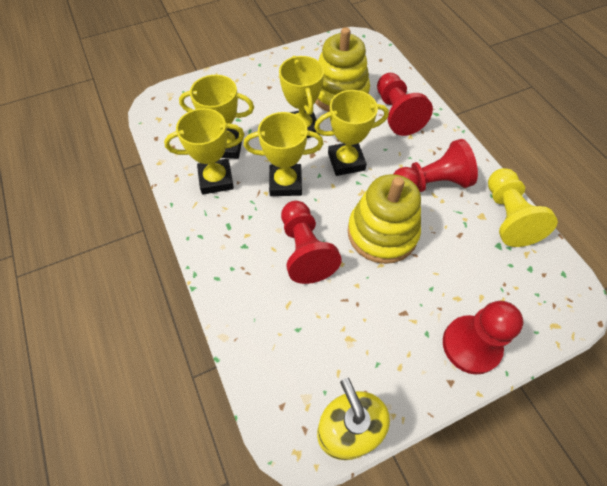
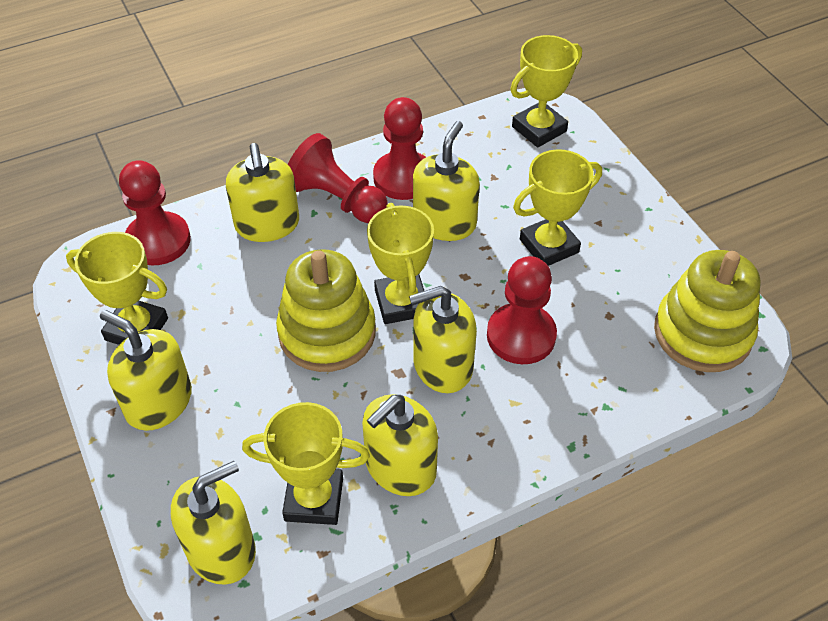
yellow pawn: 1 -> 0
yellow soap dispenser: 1 -> 6

